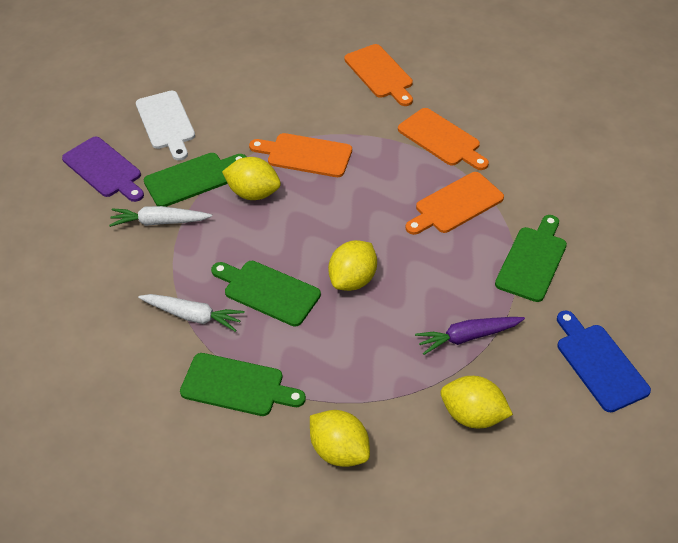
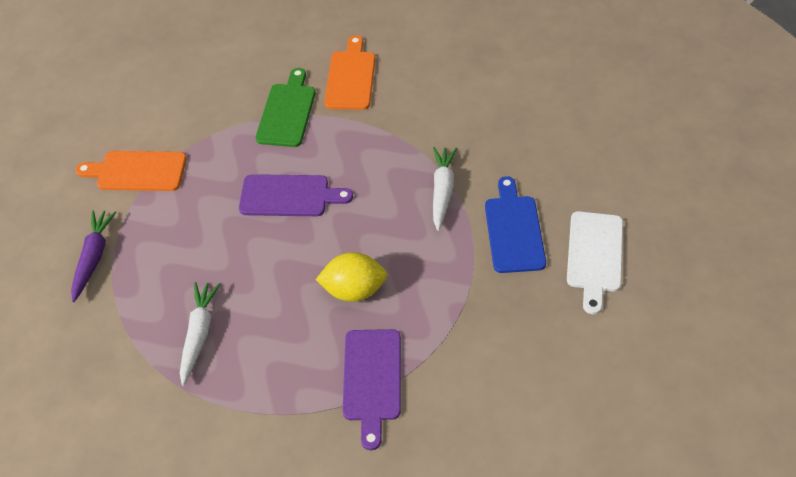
green cutting board: 4 -> 1
orange cutting board: 4 -> 2
purple cutting board: 1 -> 2
yellow lemon: 4 -> 1

